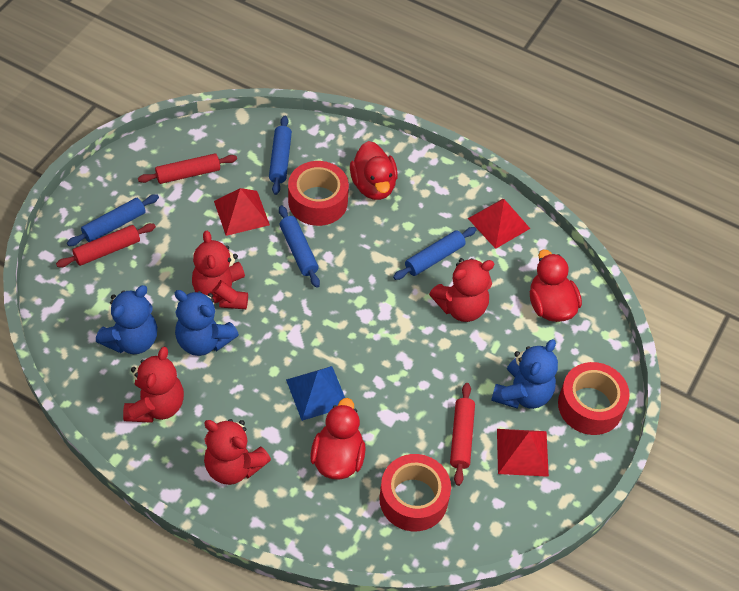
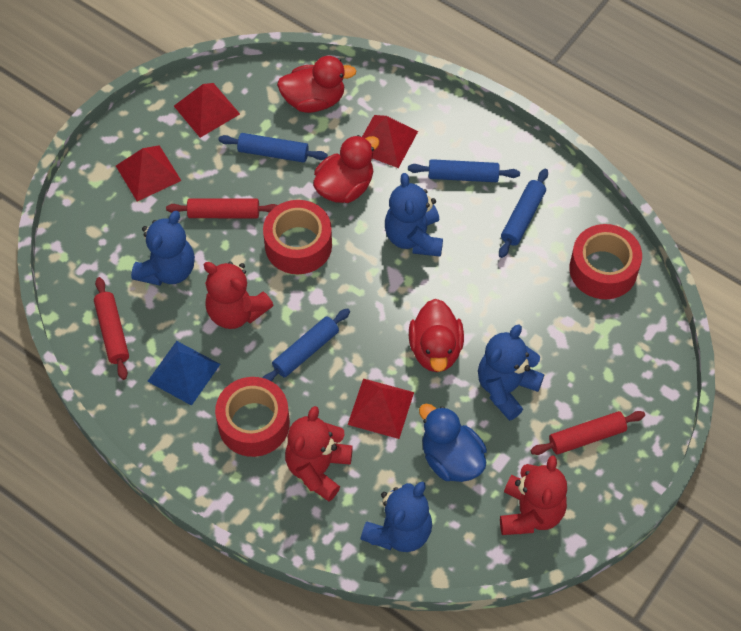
blue duck: 0 -> 1
blue teddy bear: 3 -> 4
red pyramid: 3 -> 4
red teddy bear: 4 -> 3

